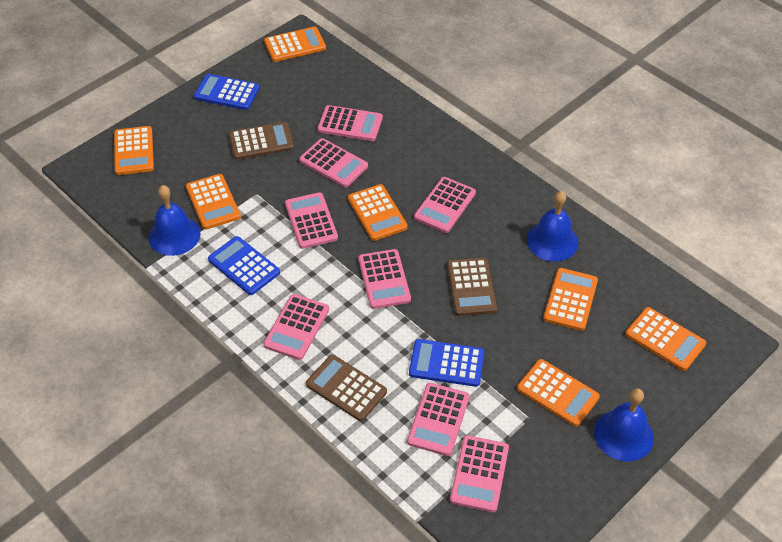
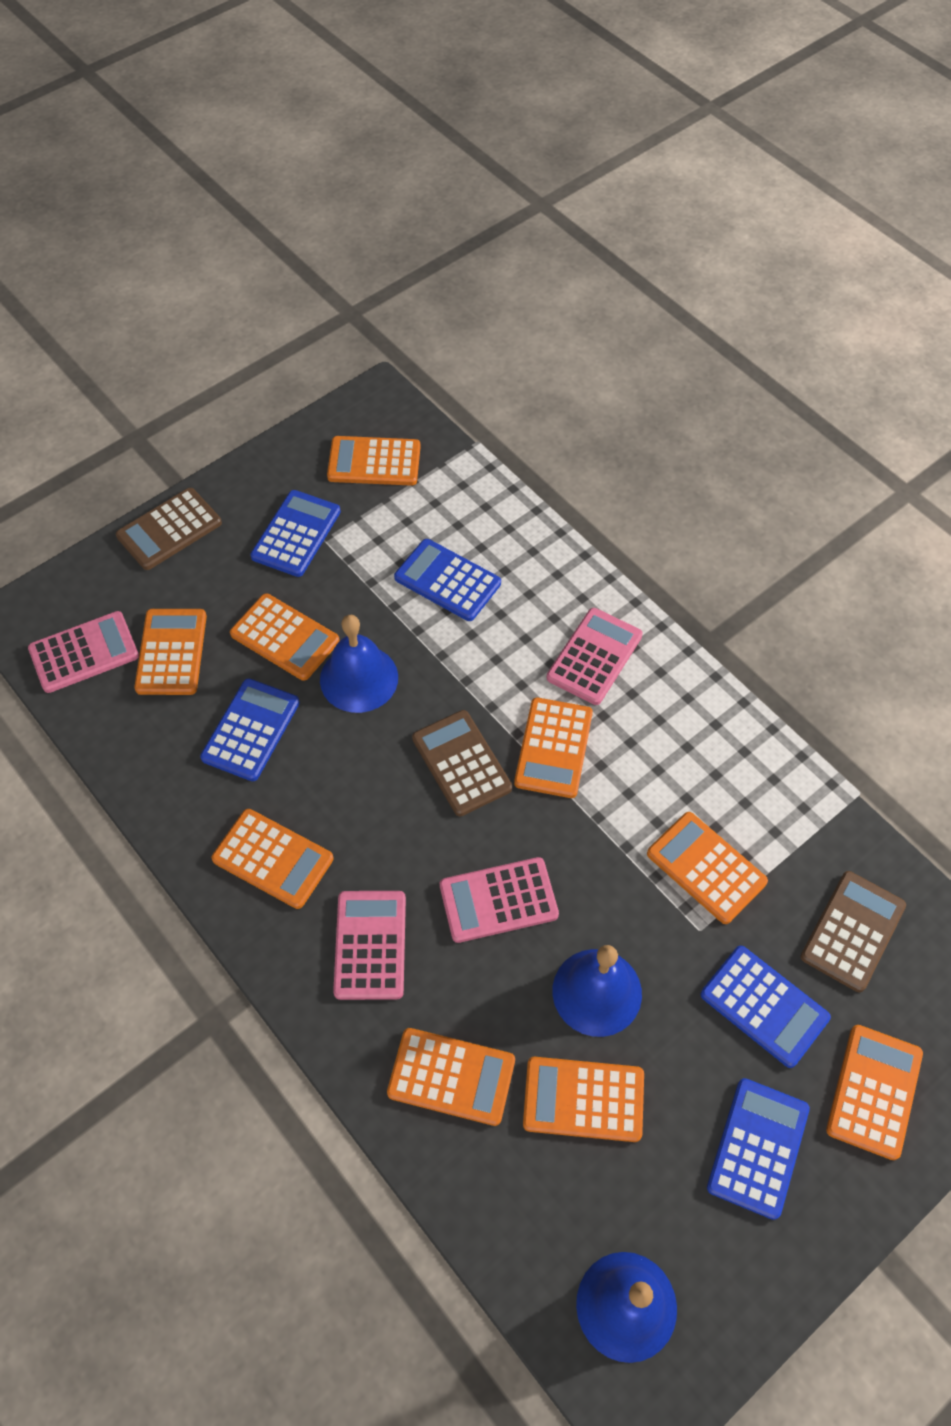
blue calculator: 3 -> 5
orange calculator: 7 -> 9
pink calculator: 8 -> 4

